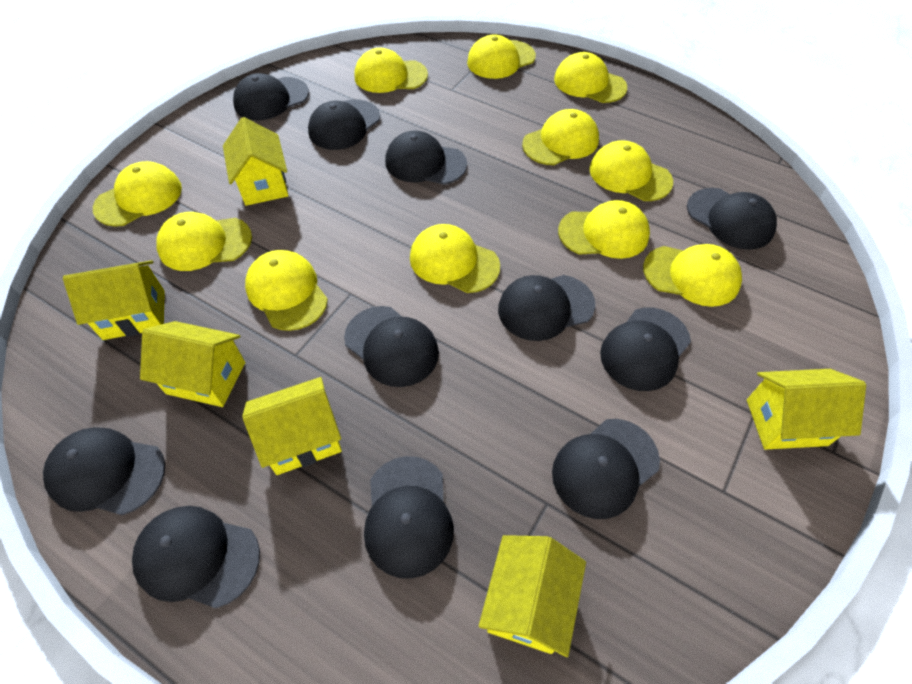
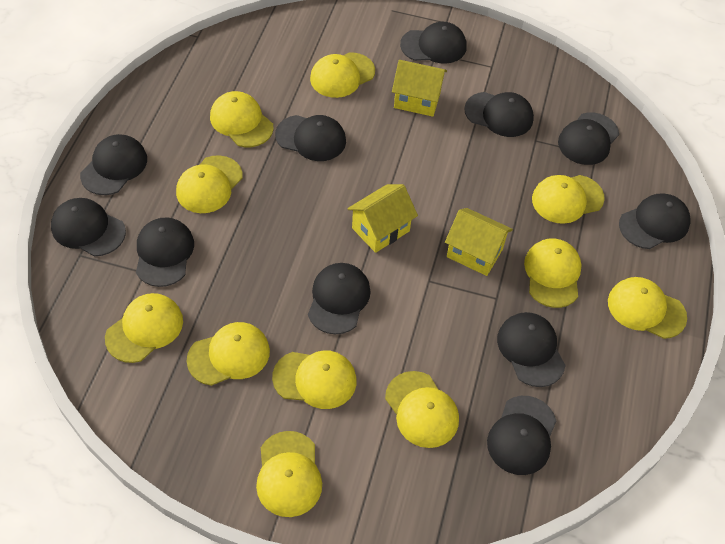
yellow house: 6 -> 3

